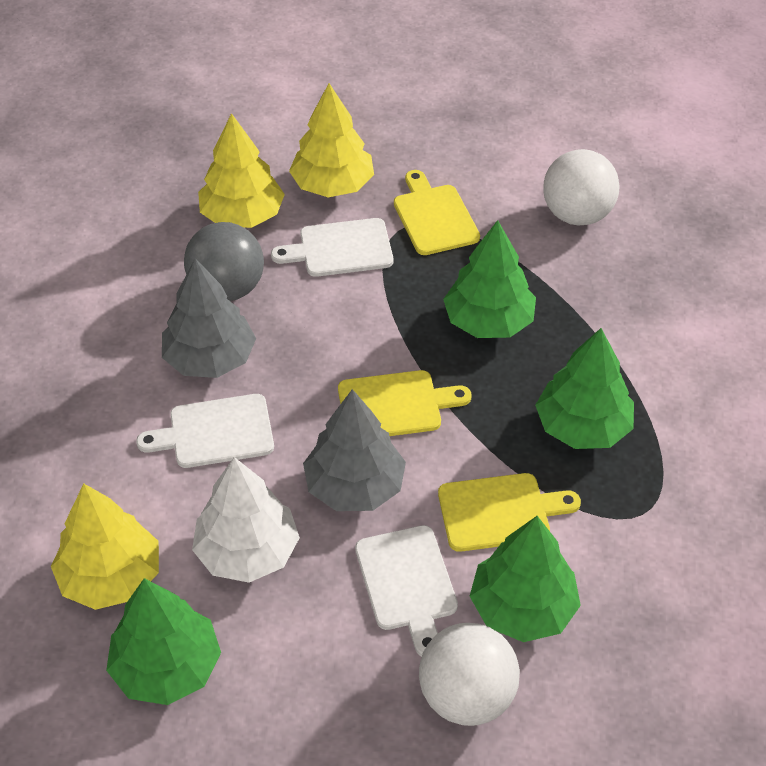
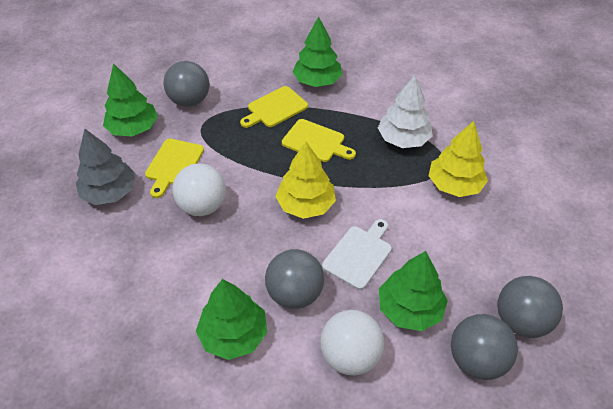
grey ball: 1 -> 4
grey tree: 2 -> 1
white cutting board: 3 -> 1
yellow tree: 3 -> 2

